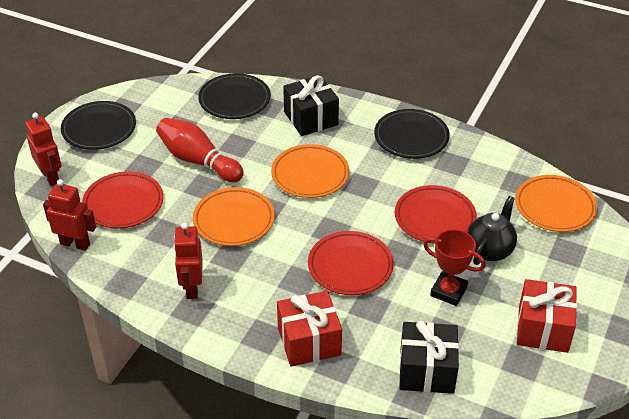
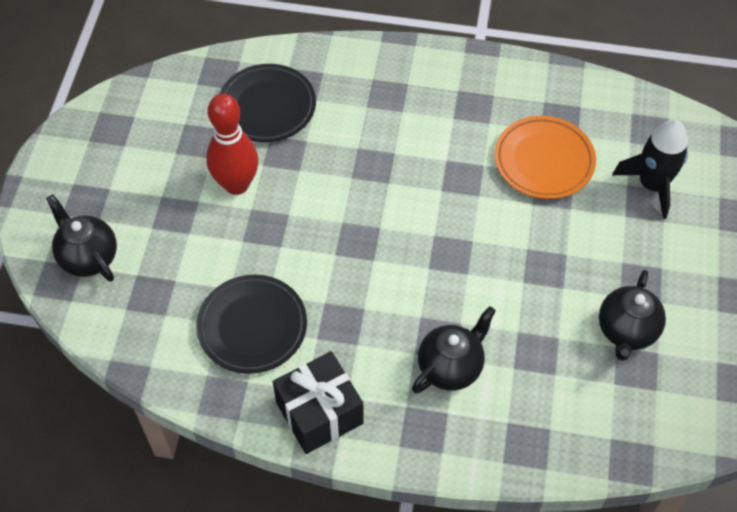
black gift: 2 -> 1
black plate: 3 -> 2
black rocket: 0 -> 1
black teapot: 1 -> 3
orange plate: 3 -> 1
red gift: 2 -> 0
red plate: 3 -> 0
red robot: 3 -> 0
red trophy: 1 -> 0

